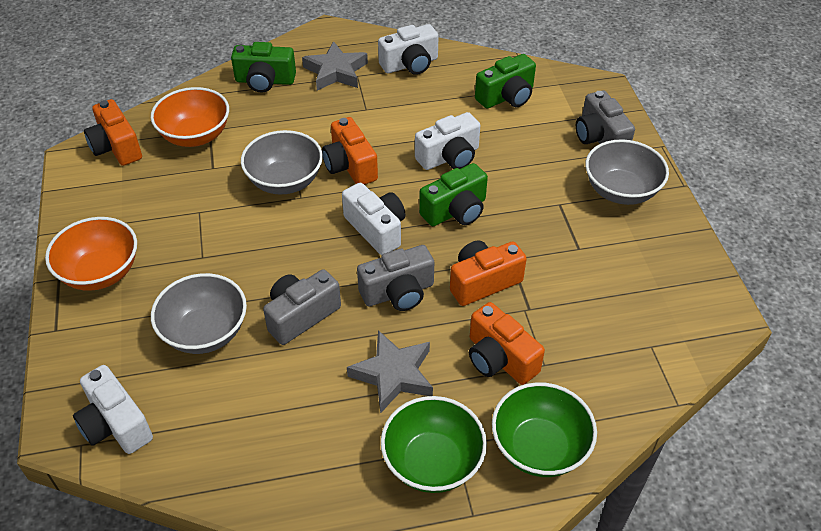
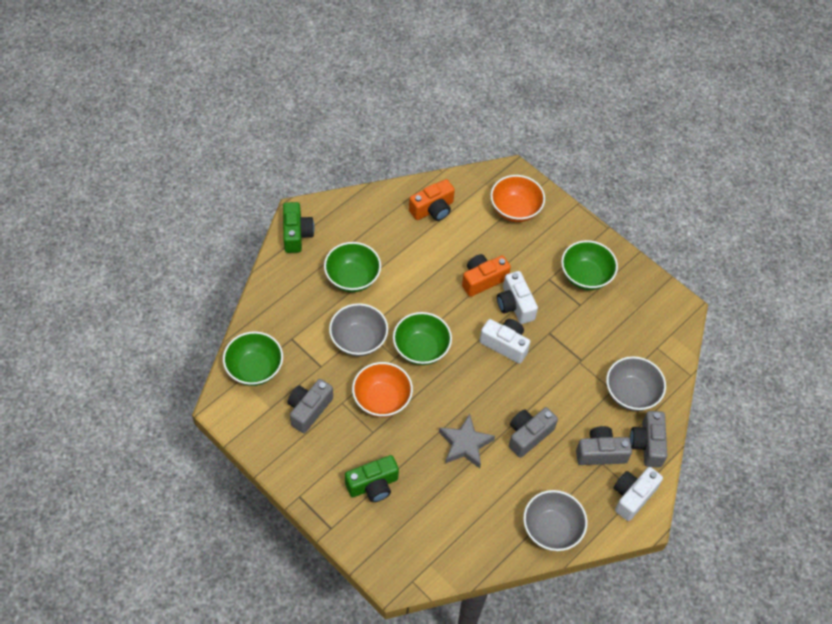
green bowl: 2 -> 4
green camera: 3 -> 2
grey camera: 3 -> 4
grey star: 2 -> 1
orange camera: 4 -> 2
white camera: 4 -> 3

